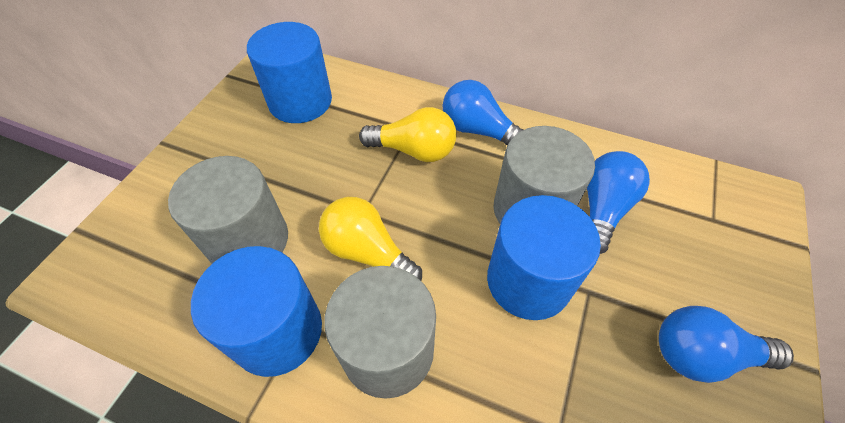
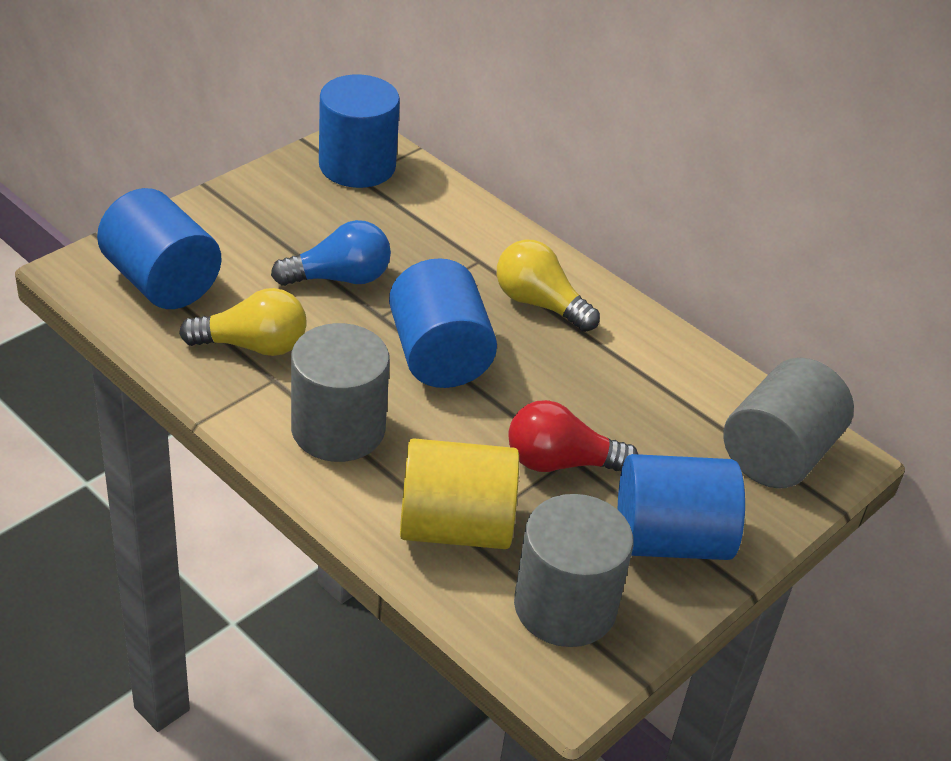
blue cylinder: 3 -> 4
blue light bulb: 3 -> 1
red light bulb: 0 -> 1
yellow cylinder: 0 -> 1

